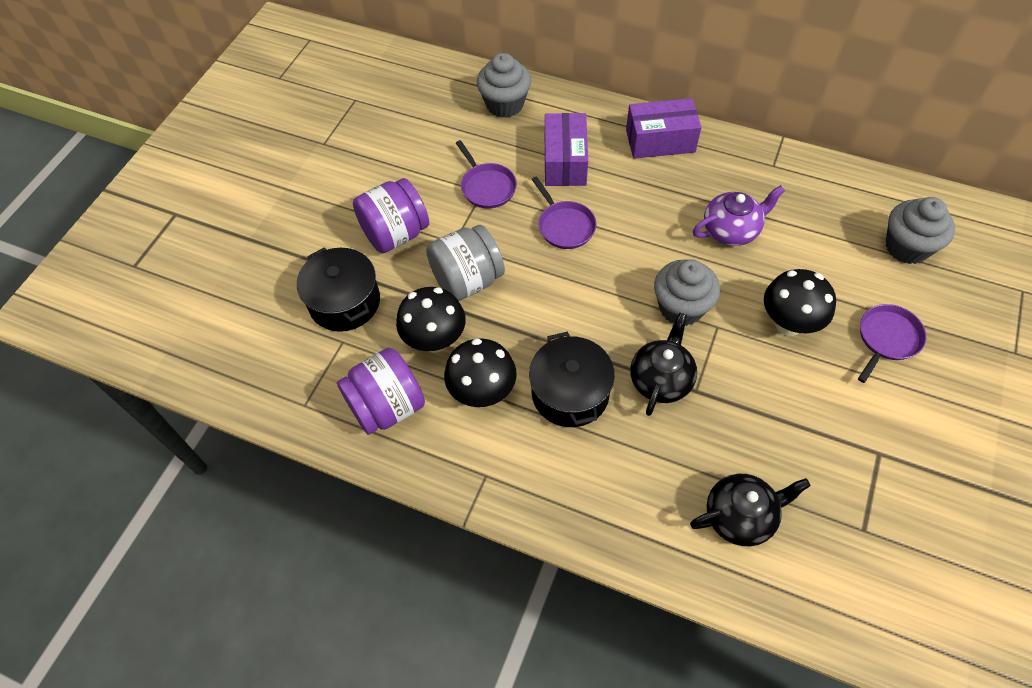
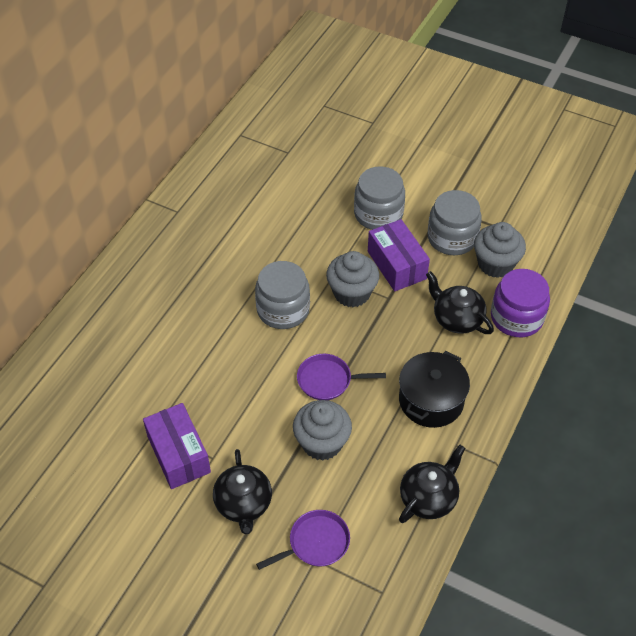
black mushroom: 3 -> 0
black pot: 2 -> 1
black teapot: 2 -> 3
grey jar: 1 -> 3
purple jar: 2 -> 1
purple pan: 3 -> 2
purple teapot: 1 -> 0

